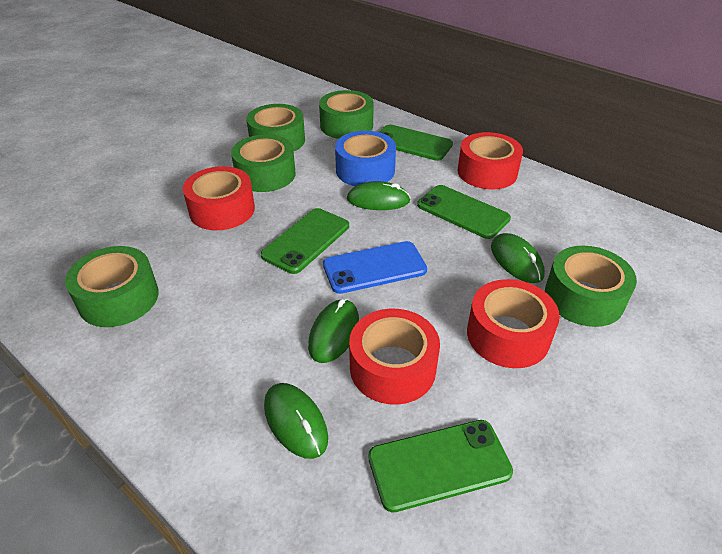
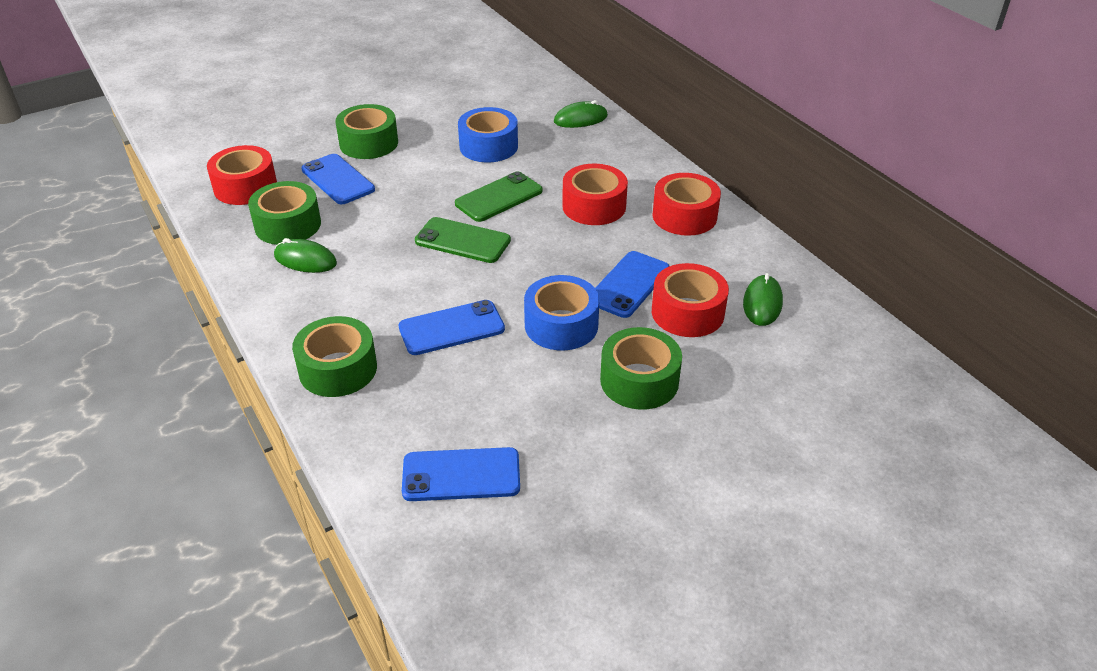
blue phone: 1 -> 4
blue tape: 1 -> 2
green mouse: 4 -> 3
green phone: 4 -> 2
green tape: 5 -> 4

